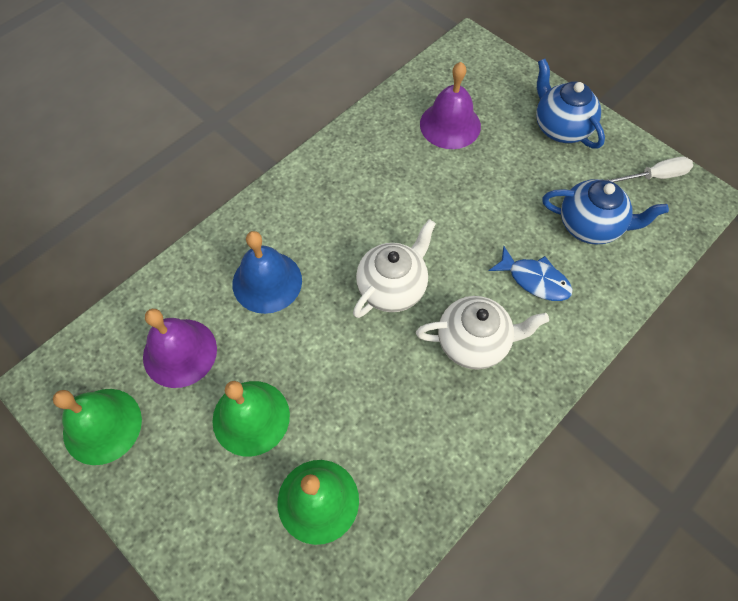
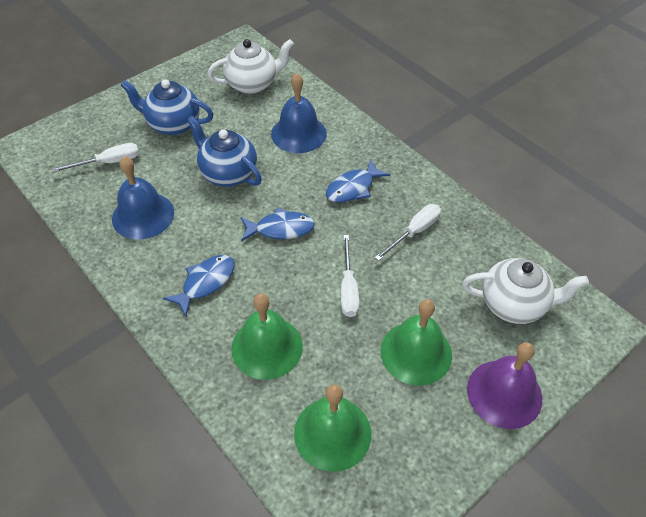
blue bell: 1 -> 2
blue fish: 1 -> 3
purple bell: 2 -> 1
white screwdriver: 1 -> 3

